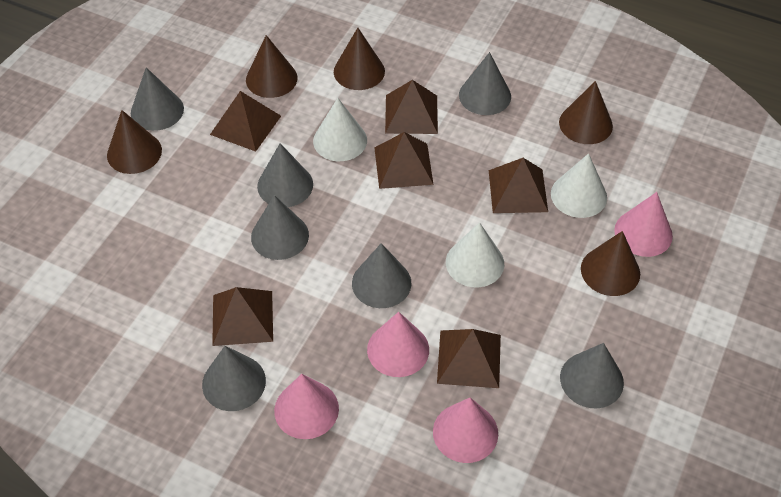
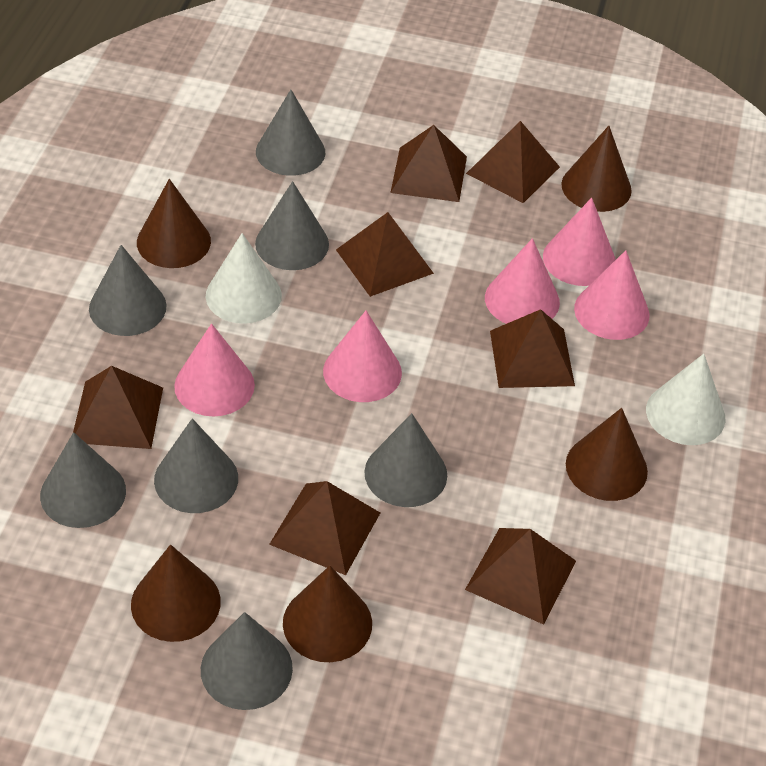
brown pyramid: 6 -> 7
pink cone: 4 -> 5
white cone: 3 -> 2

